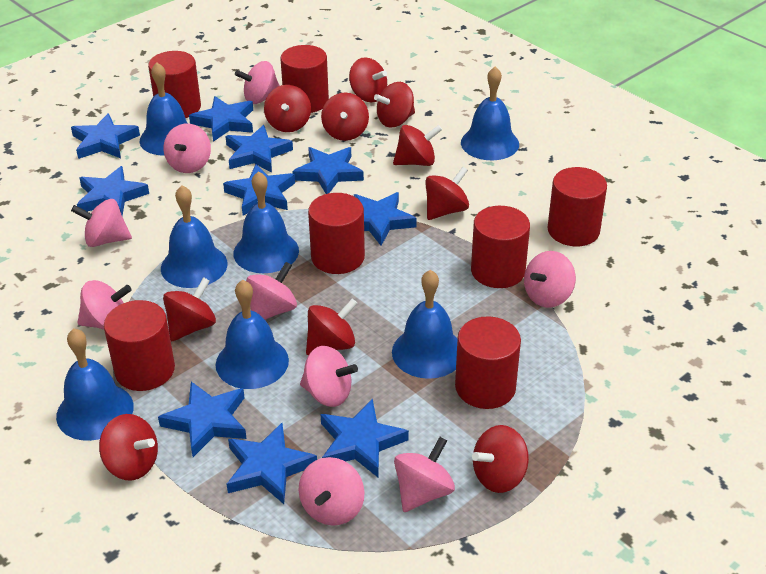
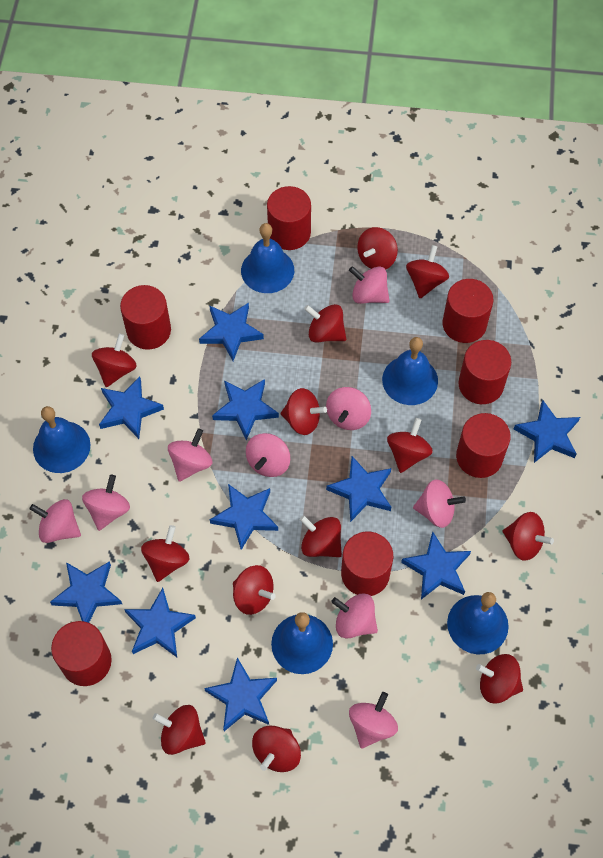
blue bell: 7 -> 5
red spinning top: 10 -> 13

